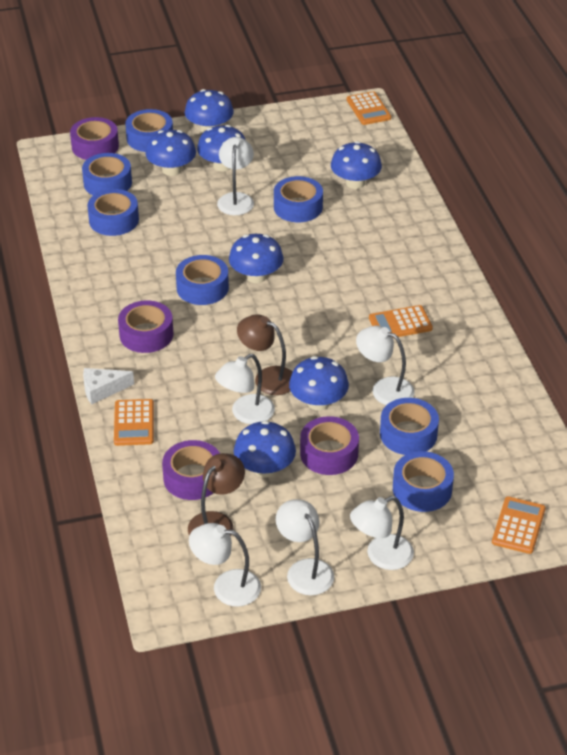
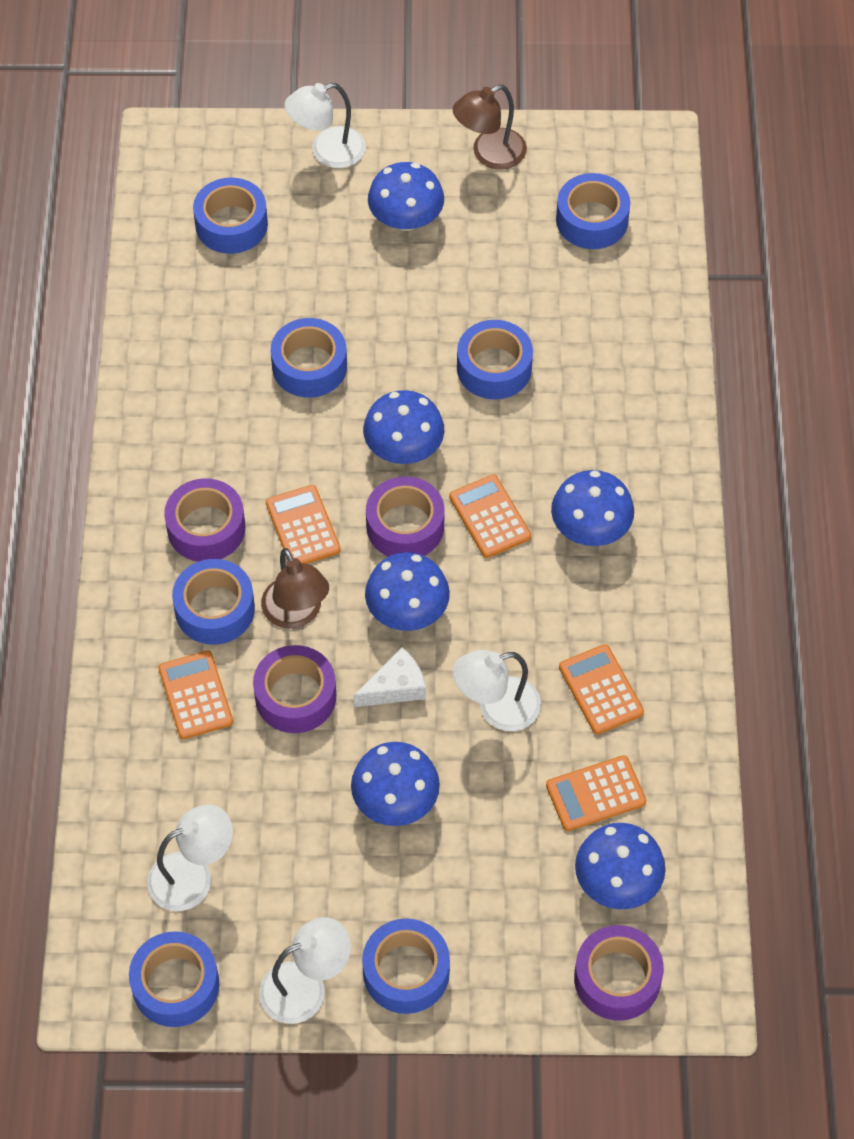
blue mushroom: 7 -> 6
orange calculator: 4 -> 5
white lamp: 6 -> 4

